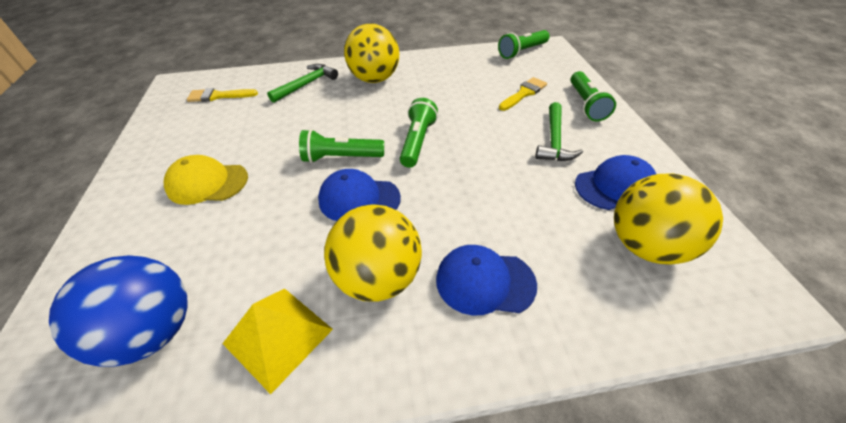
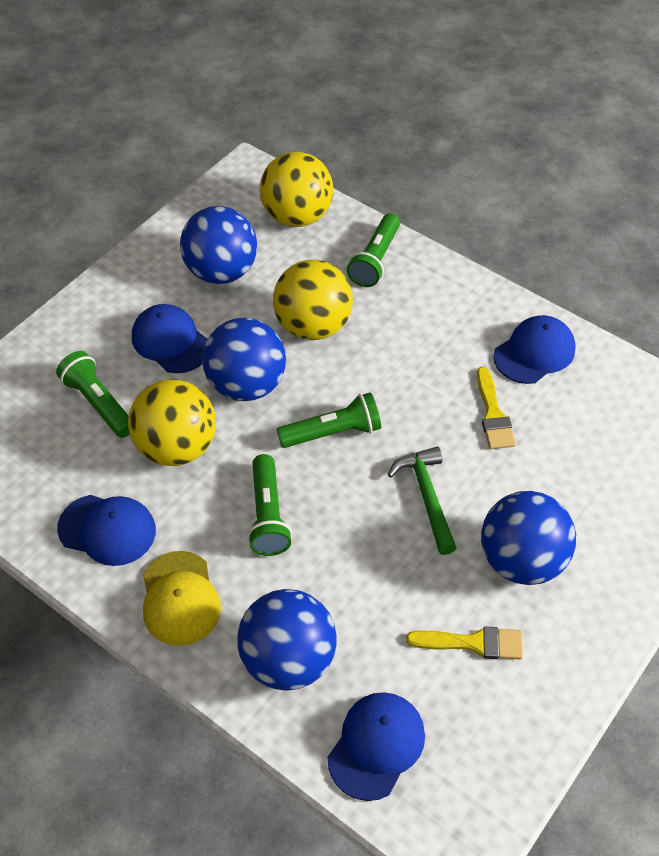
blue ball: 1 -> 4
blue cap: 3 -> 4
green hammer: 2 -> 1
yellow pyramid: 1 -> 0

